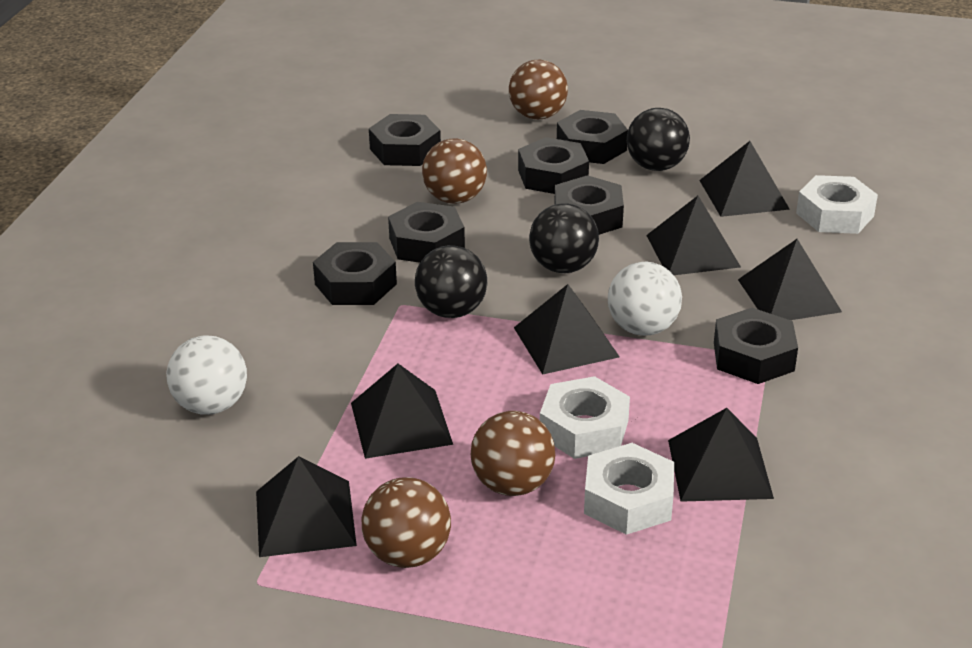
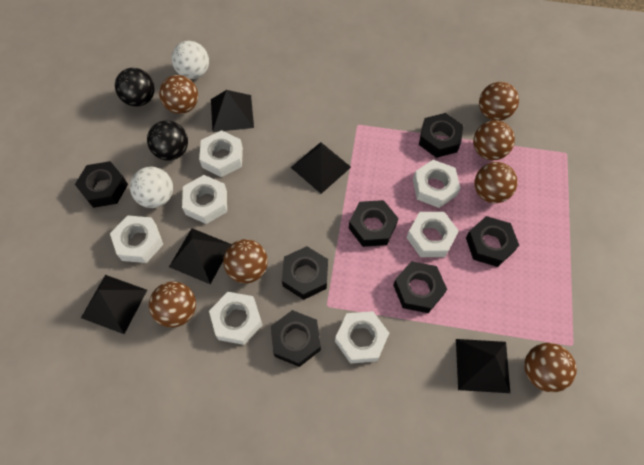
black ball: 3 -> 2
black pyramid: 7 -> 5
brown ball: 4 -> 7
white nut: 3 -> 7

